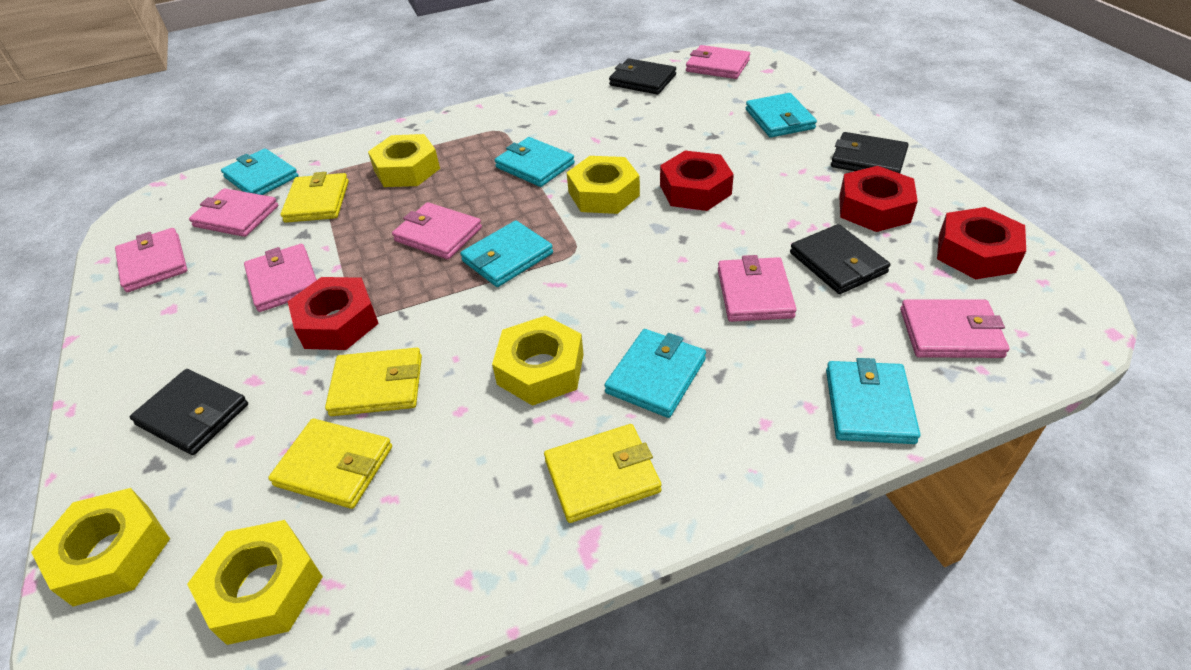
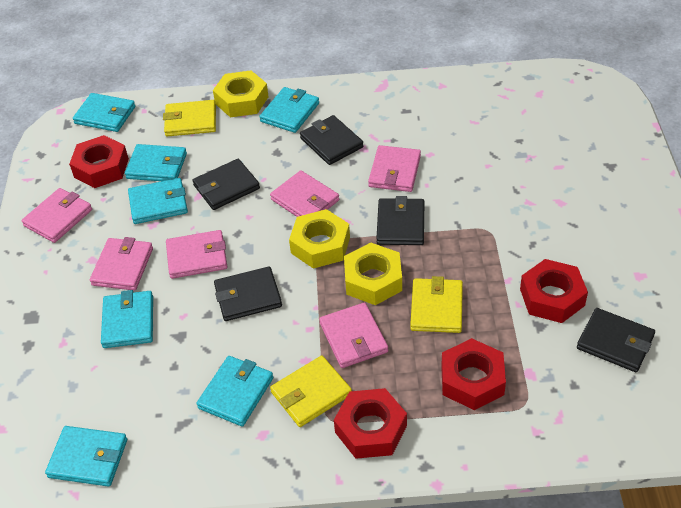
black wallet: 4 -> 5
pink wallet: 7 -> 6
turquoise wallet: 6 -> 7
yellow nut: 5 -> 3
yellow wallet: 4 -> 3

